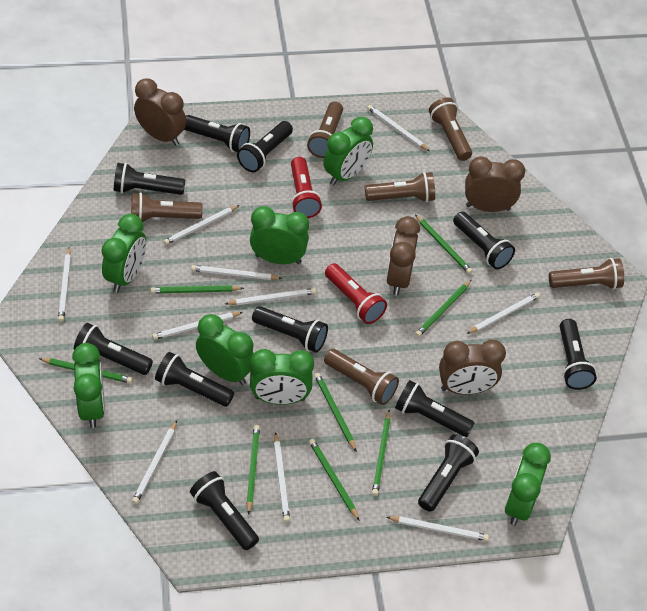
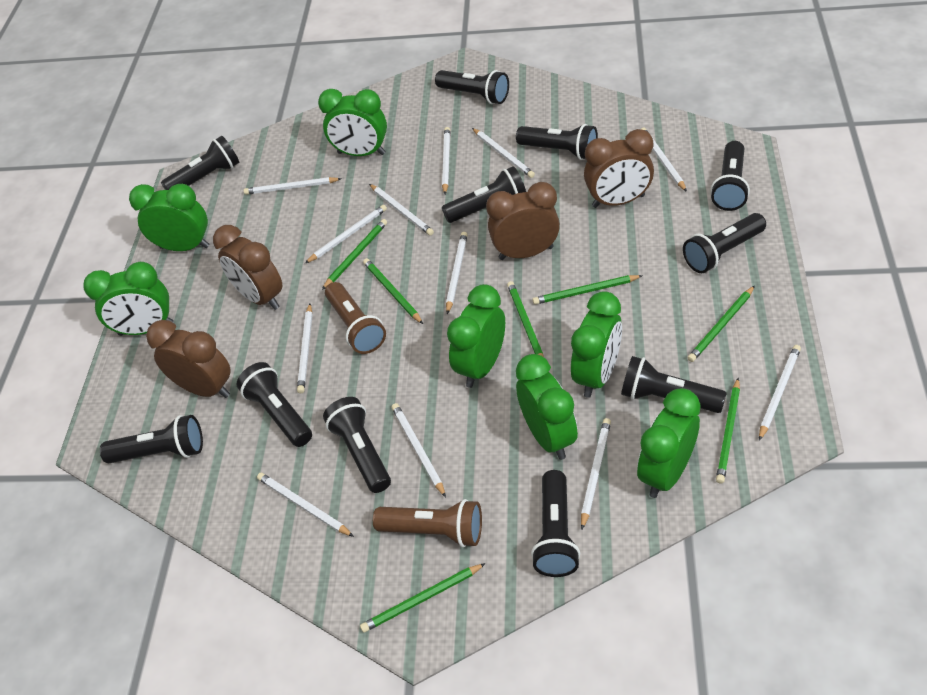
brown flashlight: 6 -> 2
green pencil: 8 -> 7
red flashlight: 2 -> 0
white pencil: 10 -> 12

